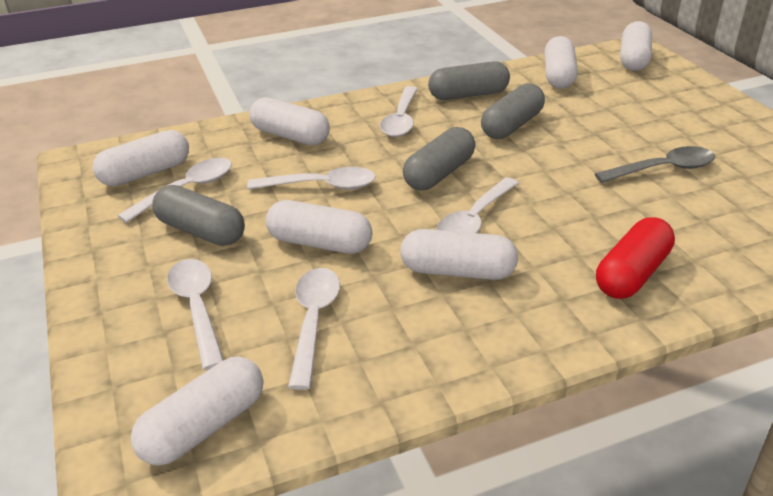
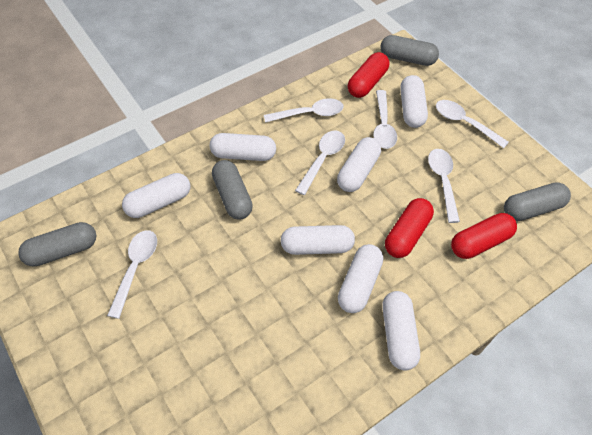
grey spoon: 1 -> 0
red capsule: 1 -> 3

